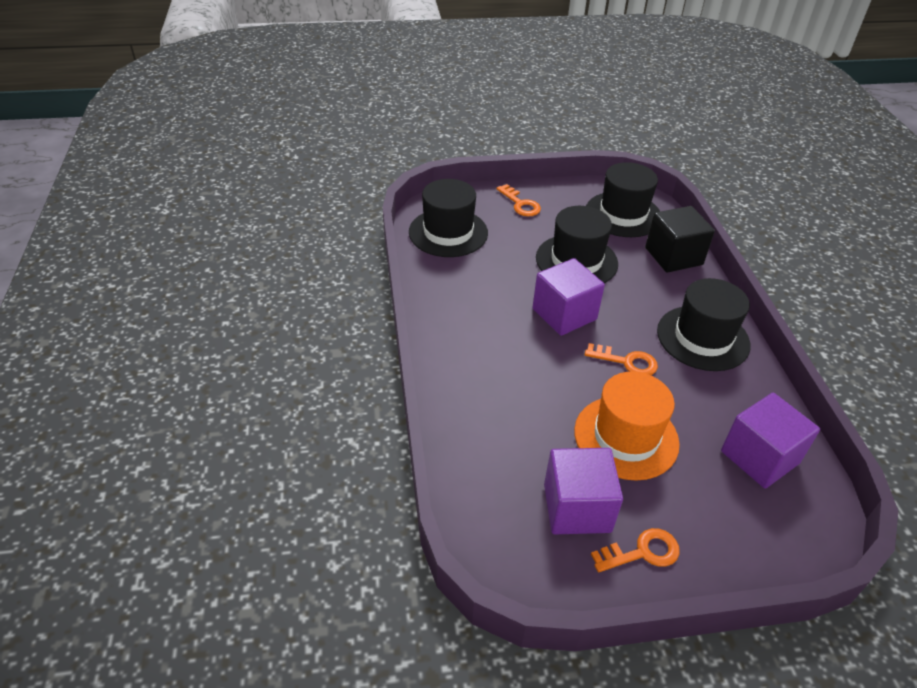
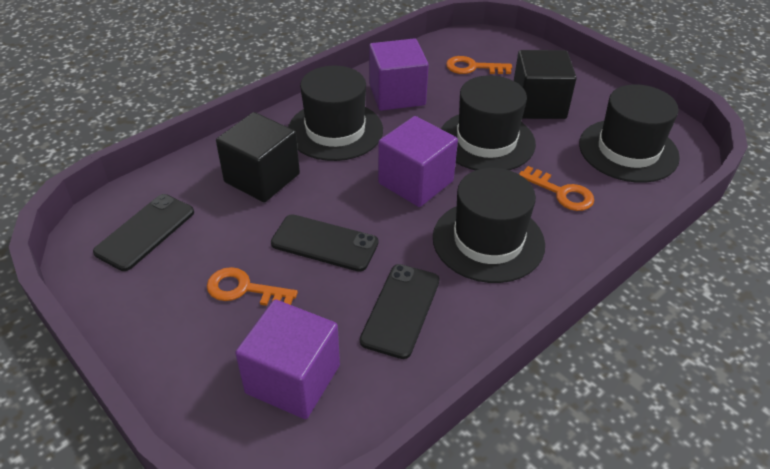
black cube: 1 -> 2
black phone: 0 -> 3
orange hat: 1 -> 0

